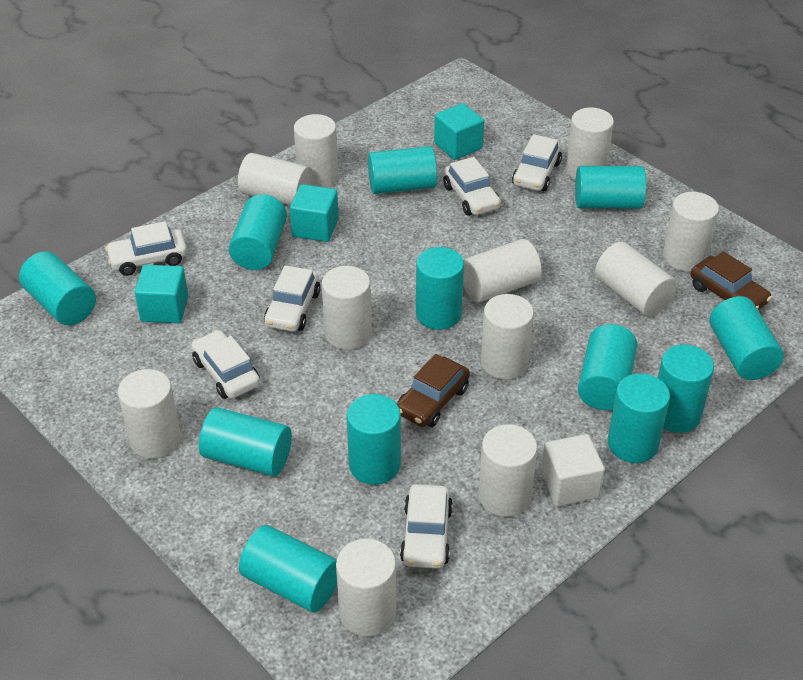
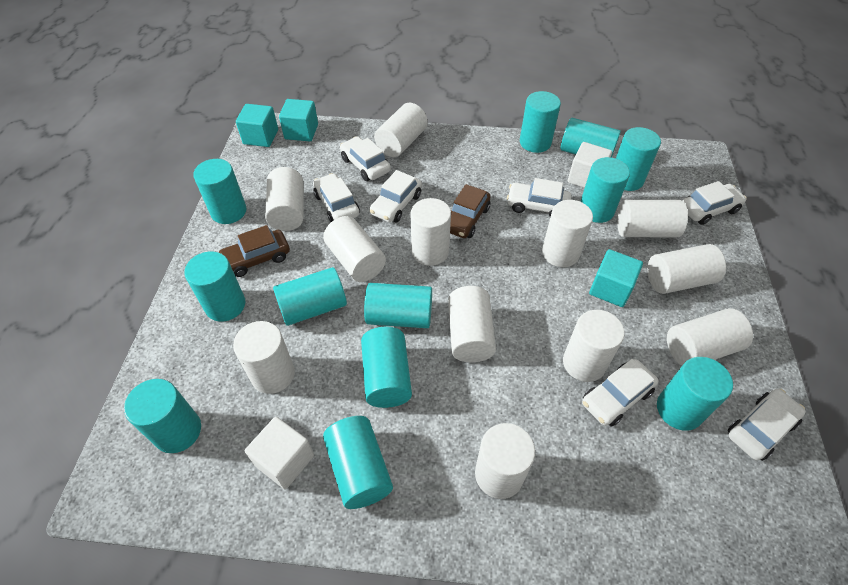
white car: 6 -> 7
white cube: 1 -> 2
white cylinder: 11 -> 12

